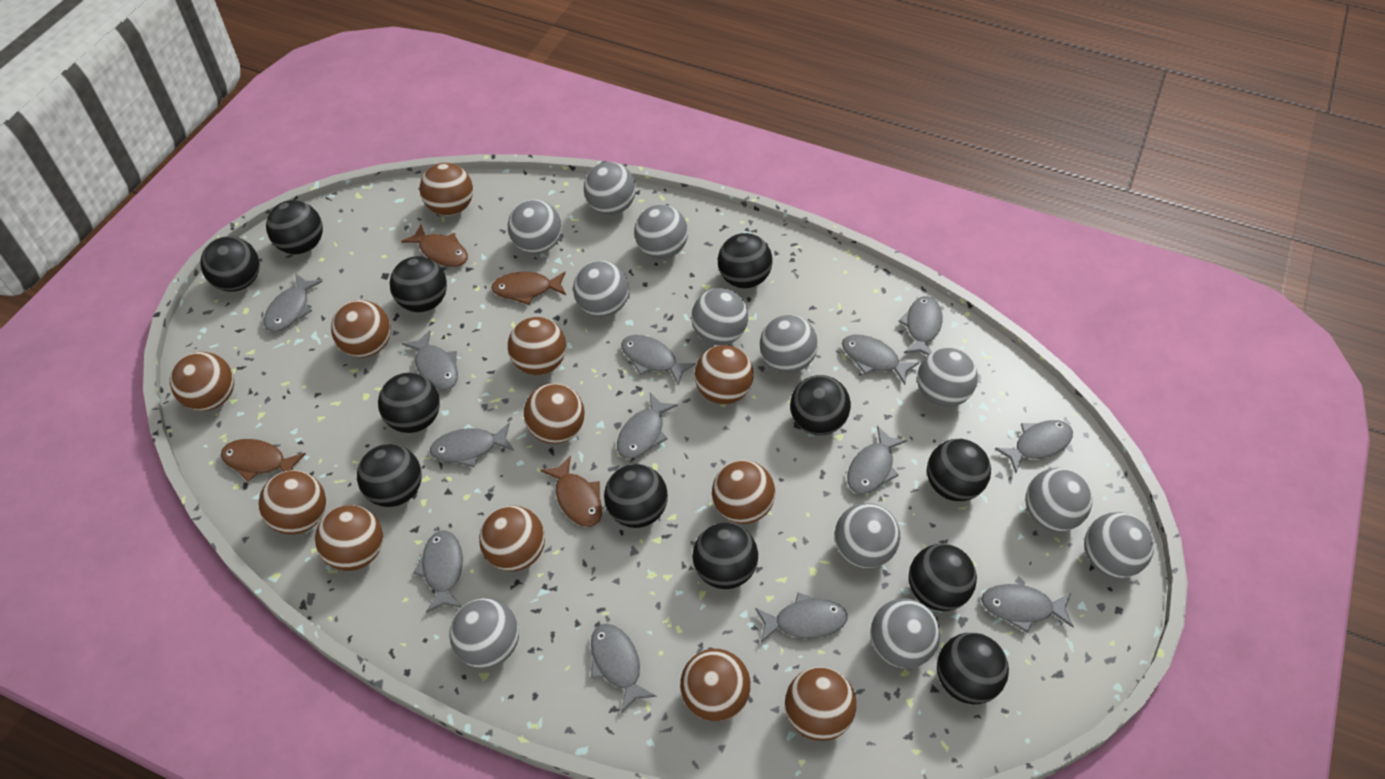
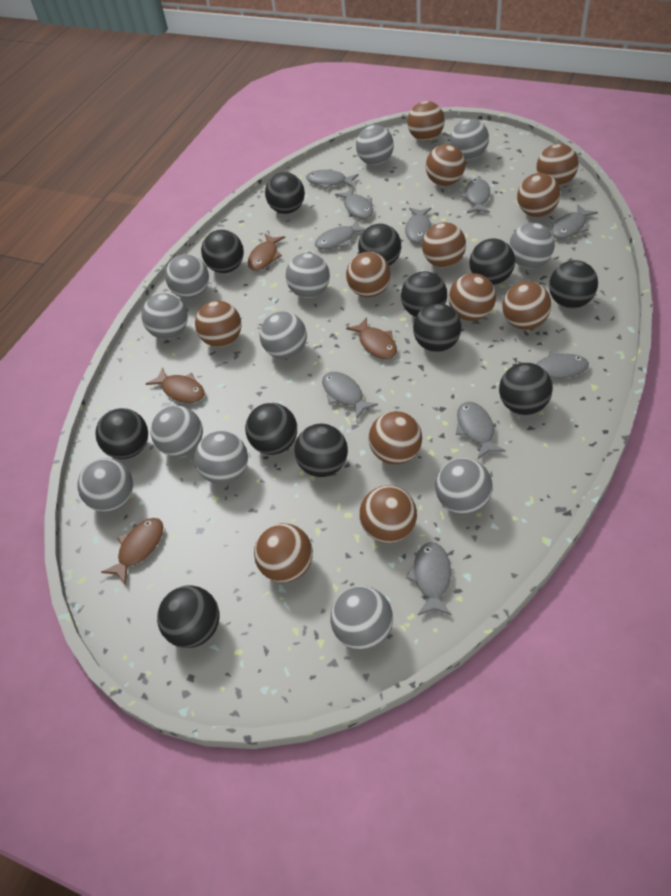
grey fish: 13 -> 10

